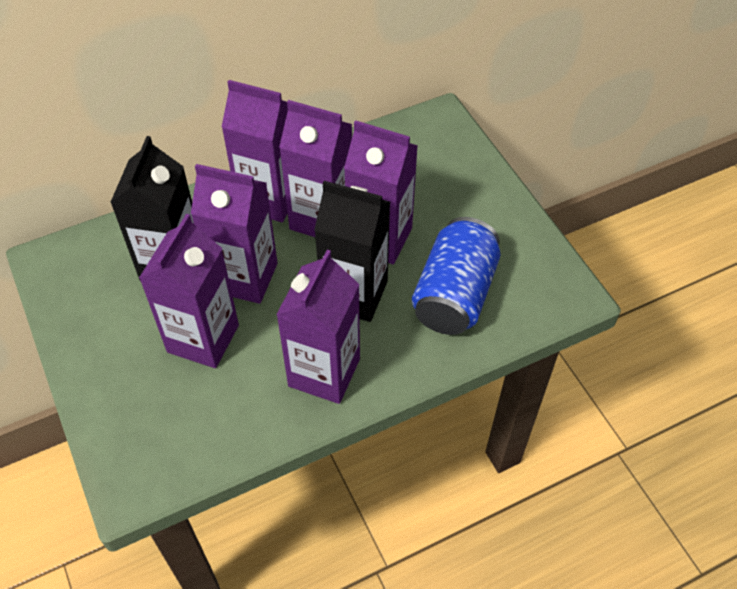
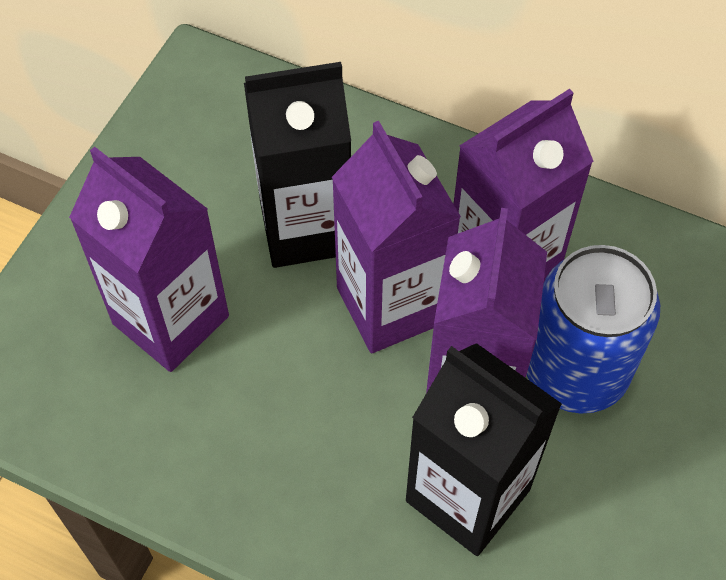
purple carton: 6 -> 4

